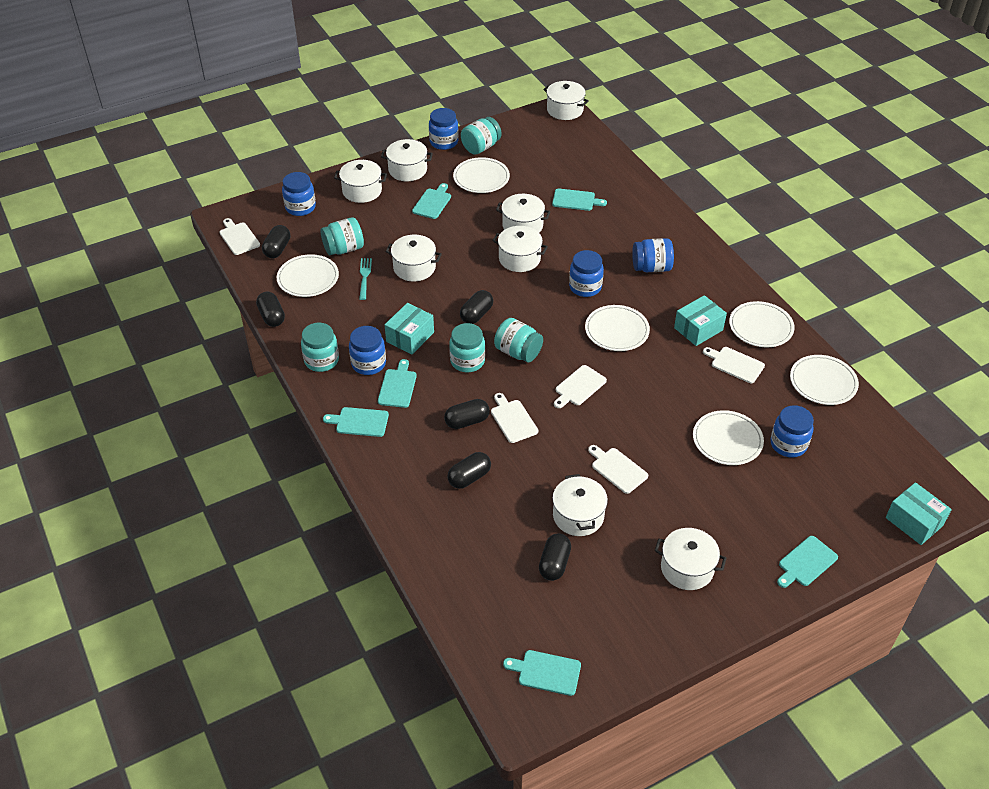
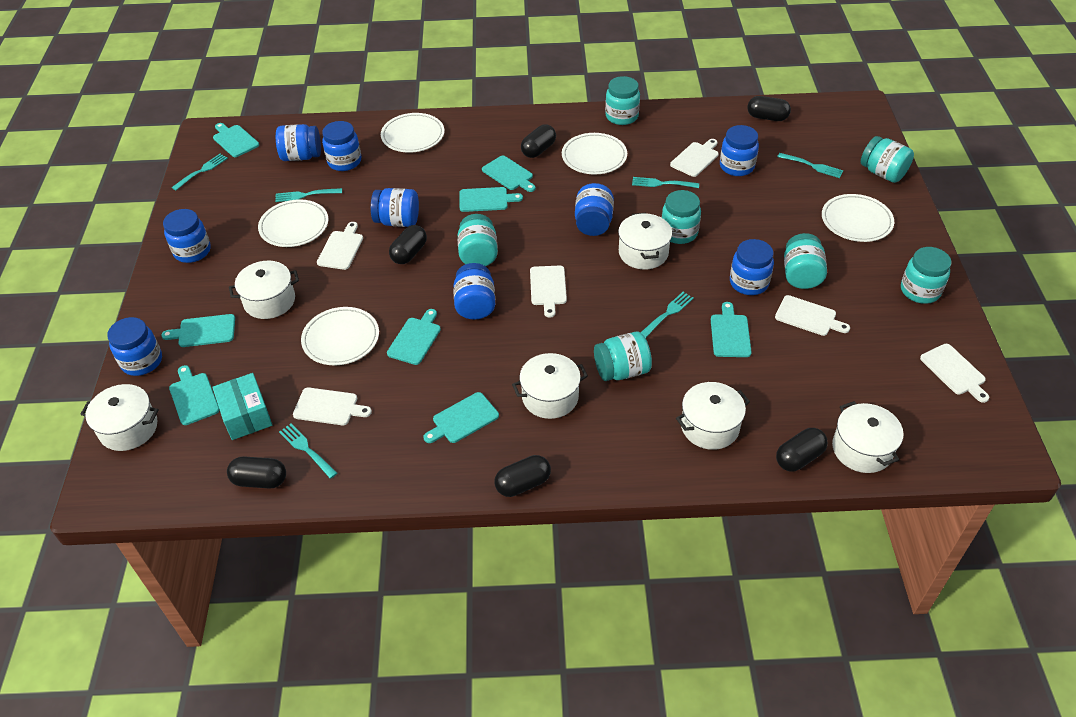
blue jar: 6 -> 9
turquoise box: 3 -> 1
turquoise cutting board: 6 -> 8
turquoise fork: 1 -> 6
turquoise jar: 5 -> 7
white cutting board: 5 -> 6
white plate: 6 -> 5
white pot: 8 -> 6

